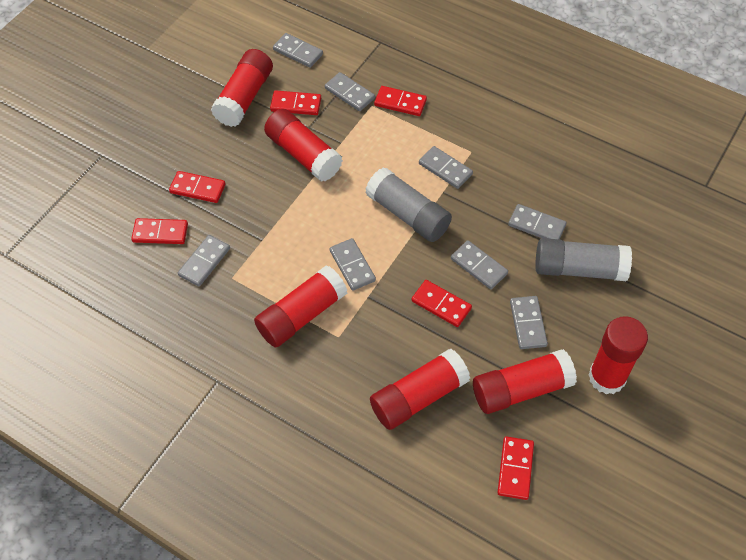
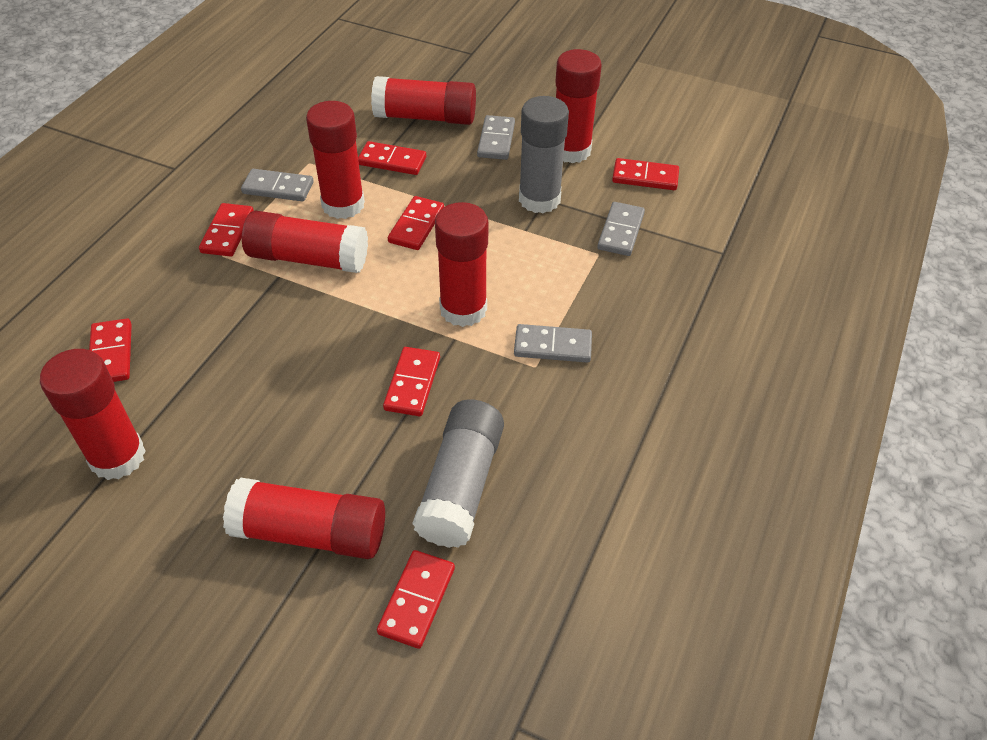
grey domino: 8 -> 4
red domino: 6 -> 7
red glue stick: 6 -> 7

